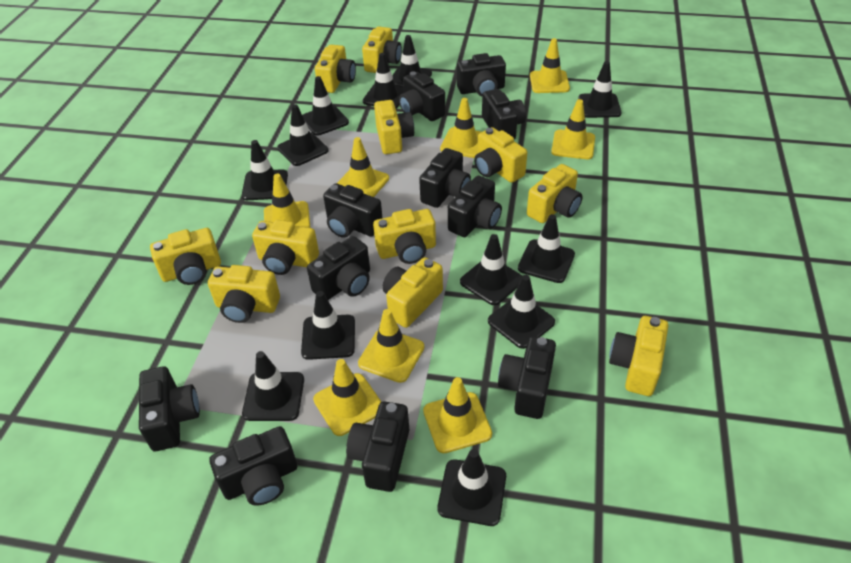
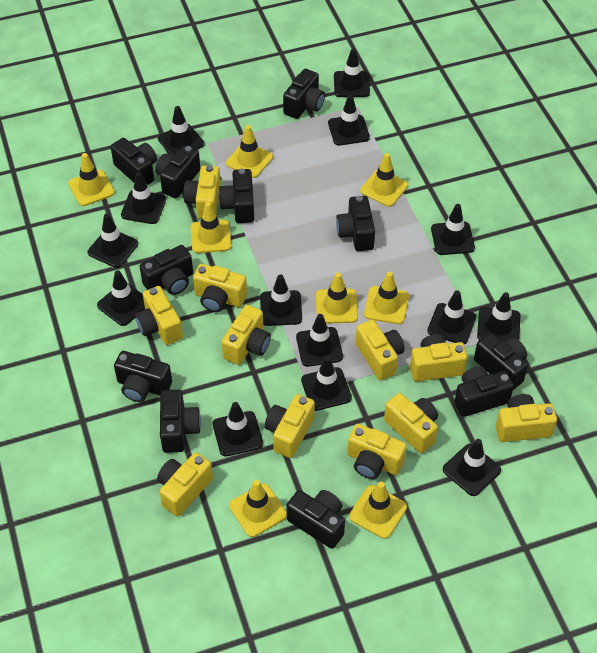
black traffic cone: 12 -> 14

